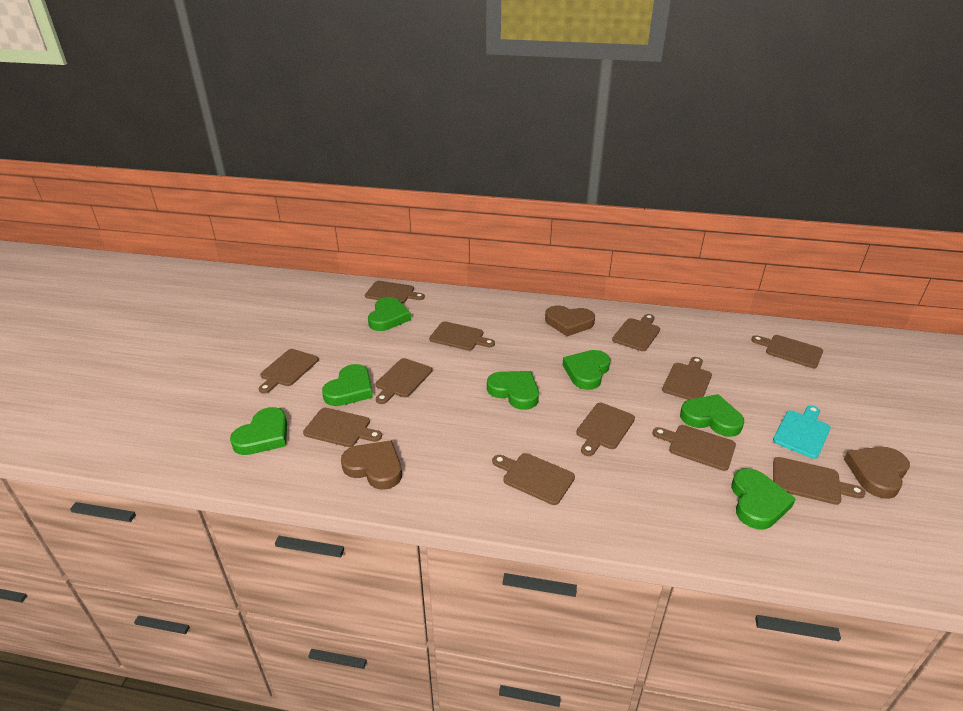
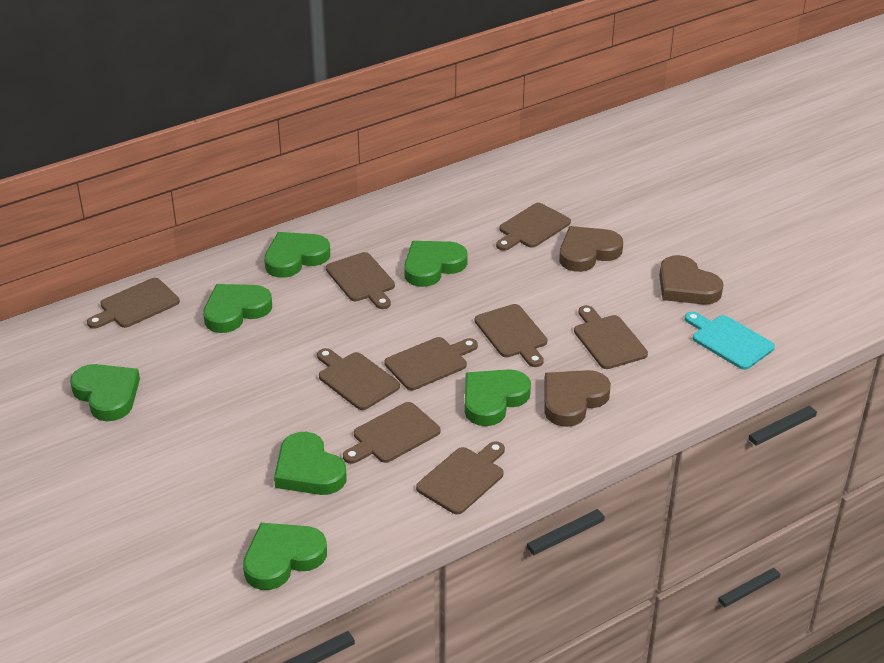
brown cutting board: 12 -> 9

